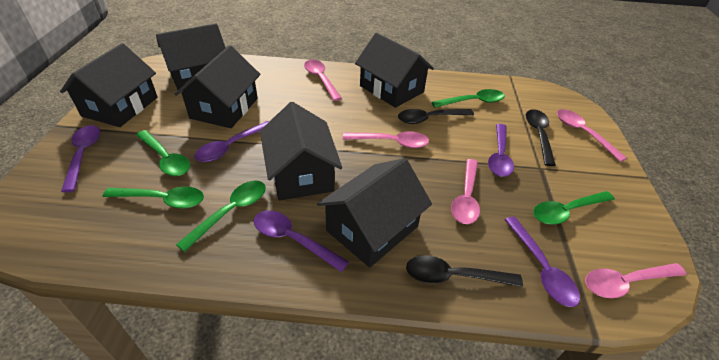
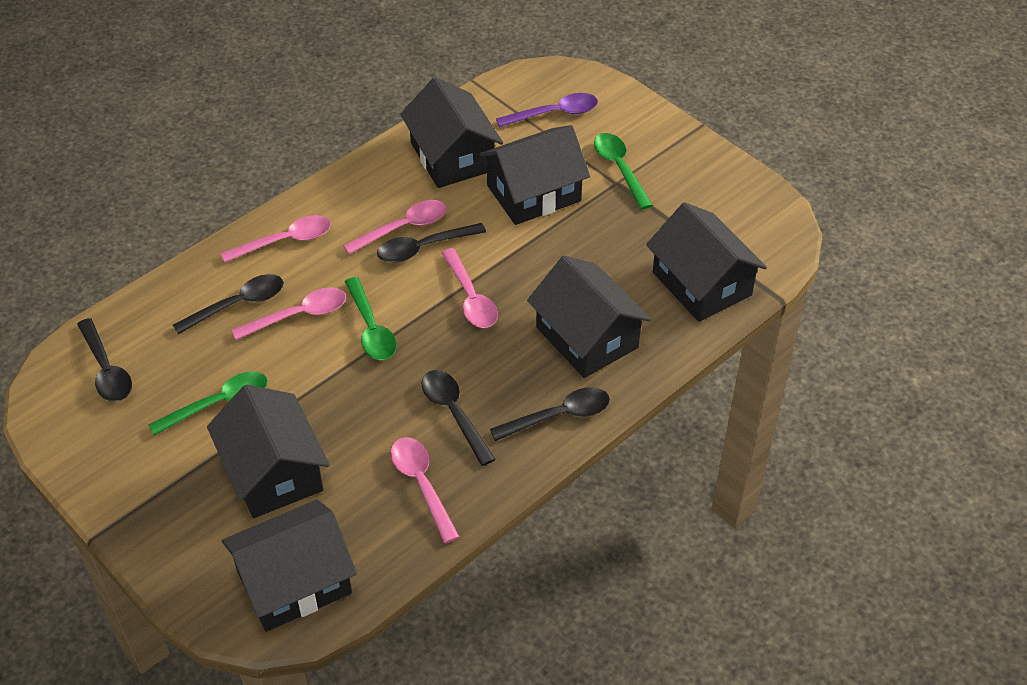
black spoon: 3 -> 5
green spoon: 5 -> 3
purple spoon: 5 -> 1

